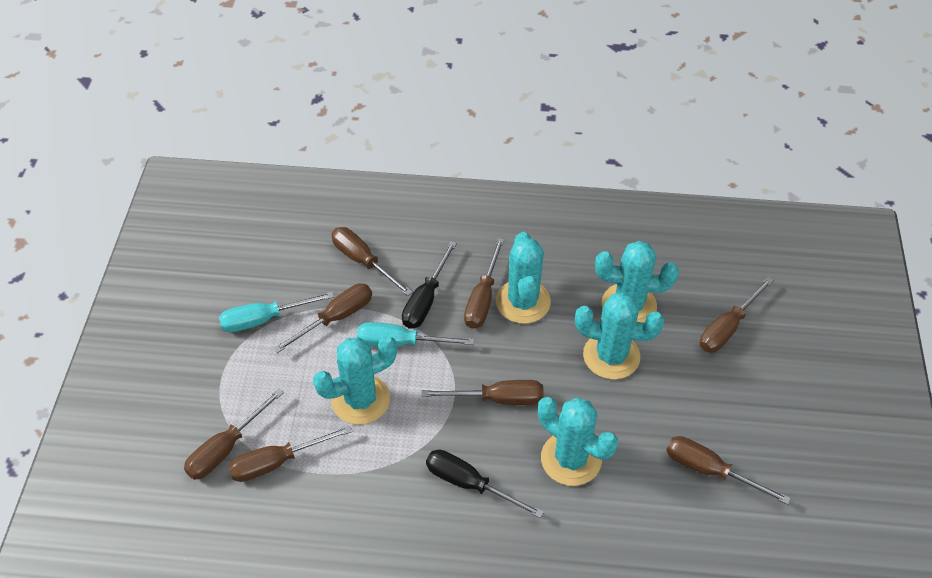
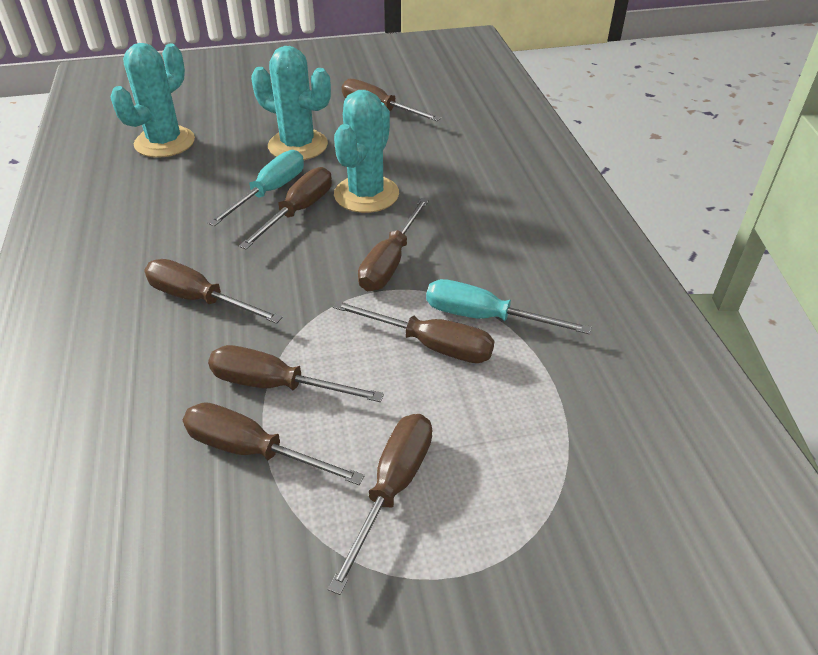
black screwdriver: 2 -> 0
turquoise cactus: 5 -> 3

